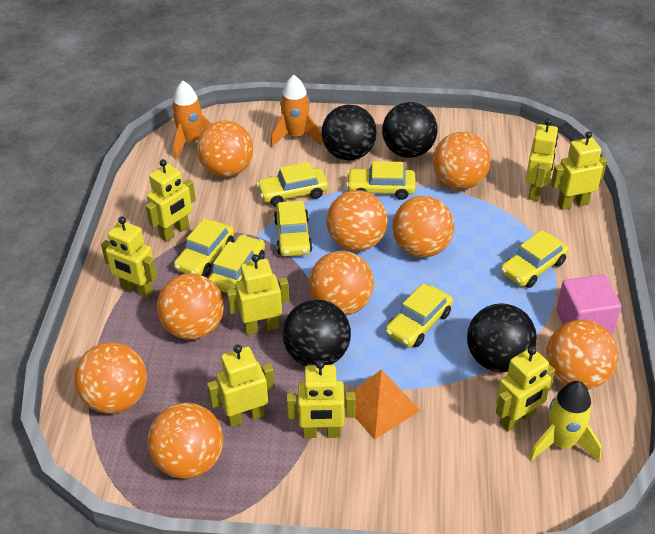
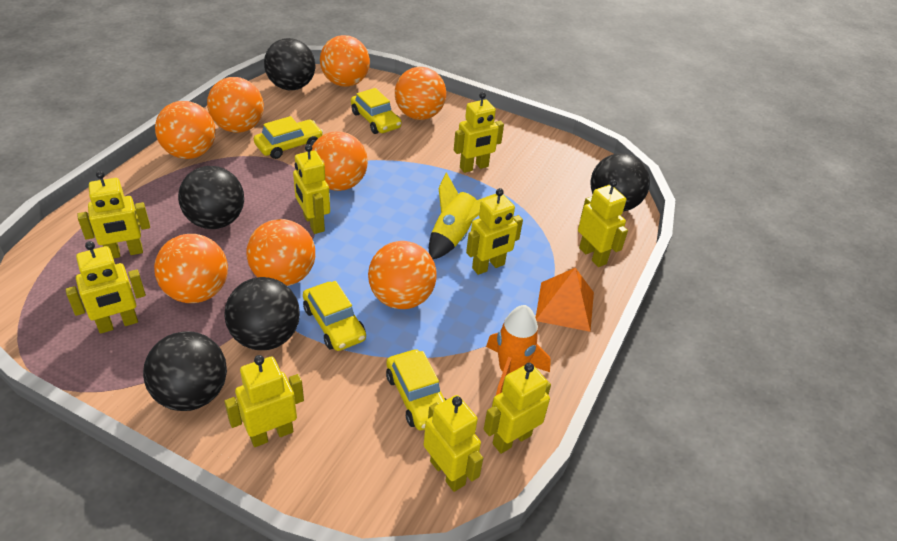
black ball: 4 -> 5
orange ball: 9 -> 8
orange rocket: 2 -> 1
pink cube: 1 -> 0
yellow car: 7 -> 4
yellow robot: 8 -> 9

